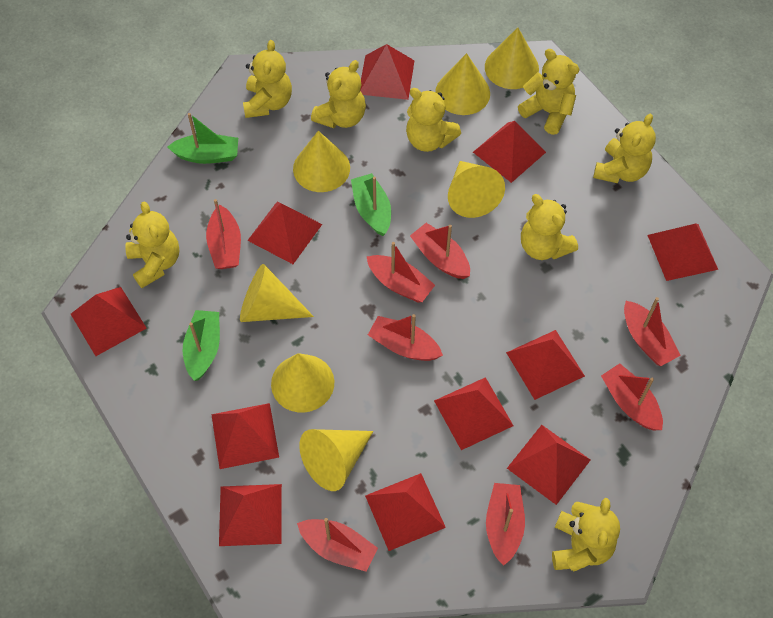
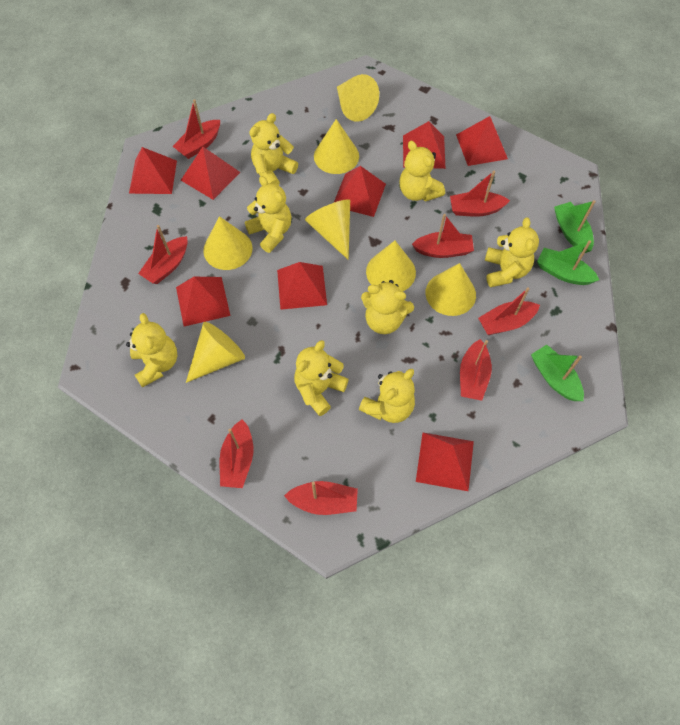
red pyramid: 11 -> 8

